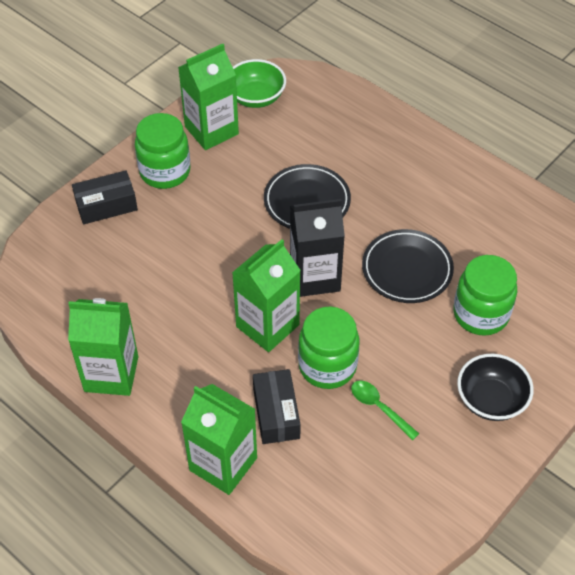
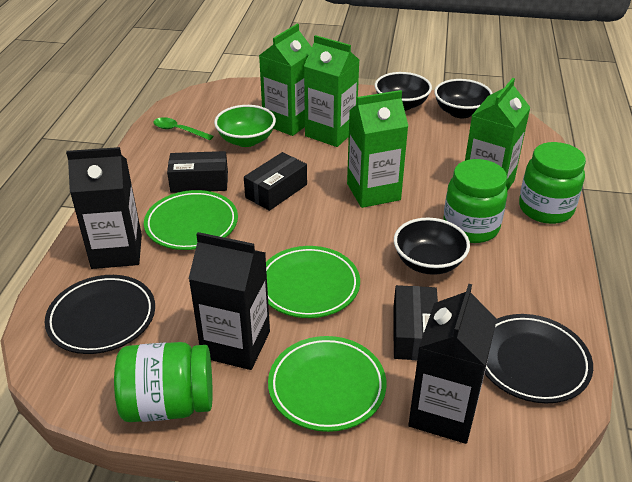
black bowl: 1 -> 3
black box: 2 -> 3
black carton: 1 -> 3
green plate: 0 -> 3

